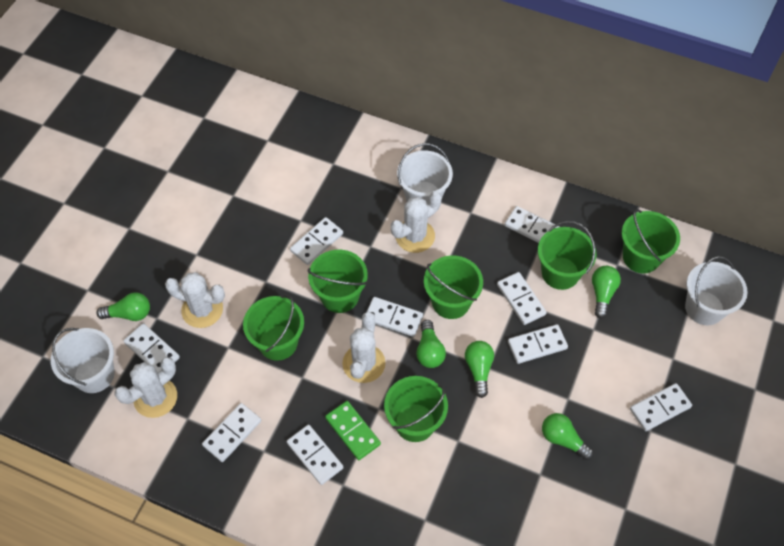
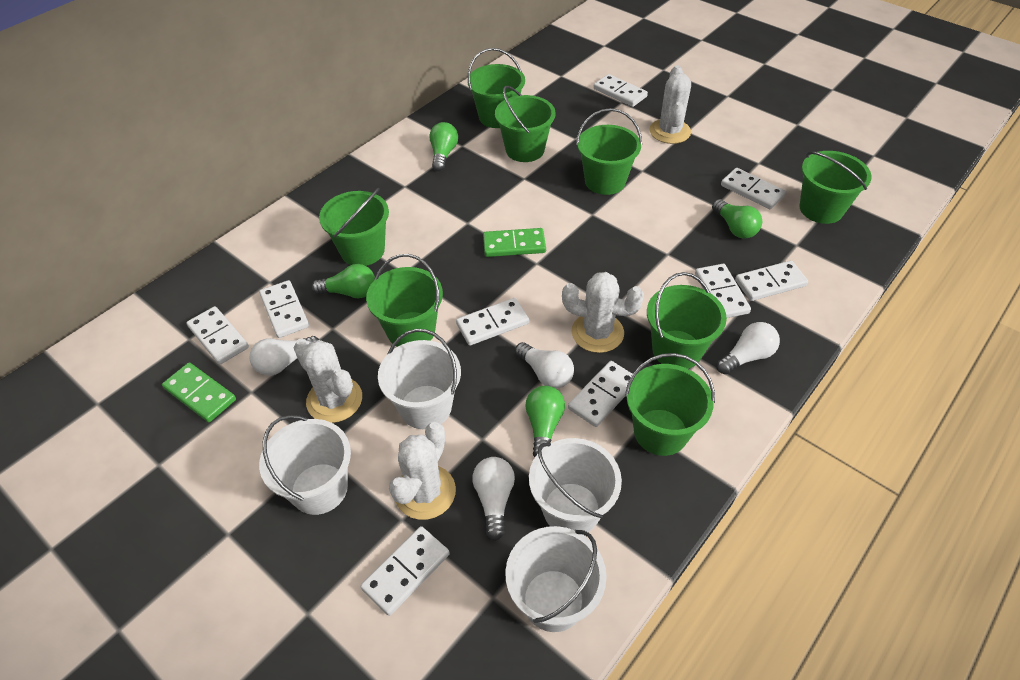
green bucket: 6 -> 8
green domino: 1 -> 2
green light bulb: 5 -> 4
white bucket: 3 -> 4
white light bulb: 0 -> 4

